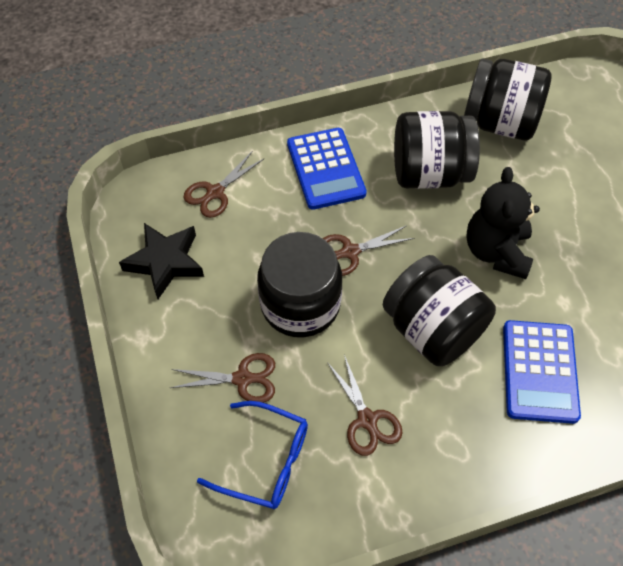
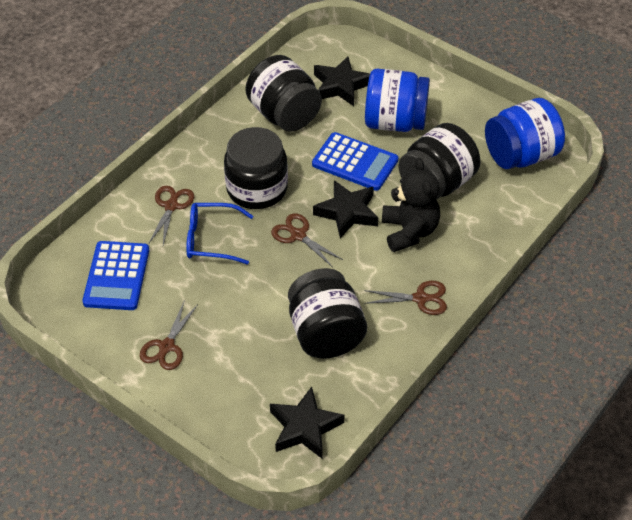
black star: 1 -> 3
blue jar: 0 -> 2

